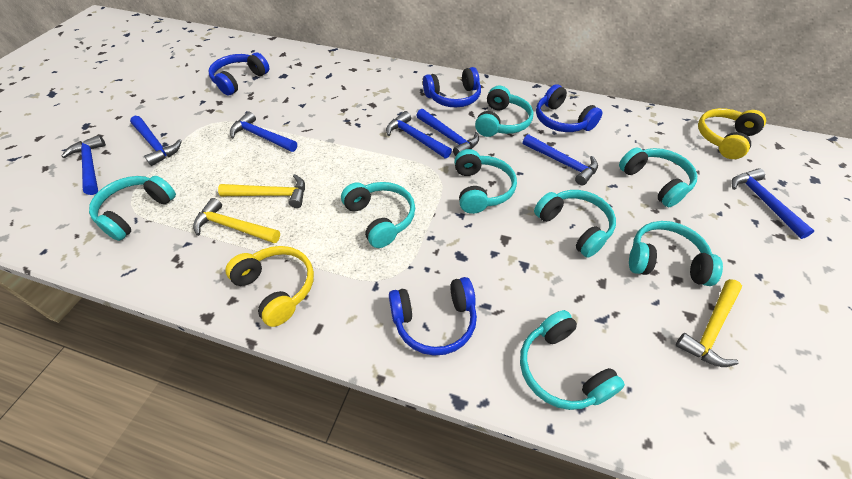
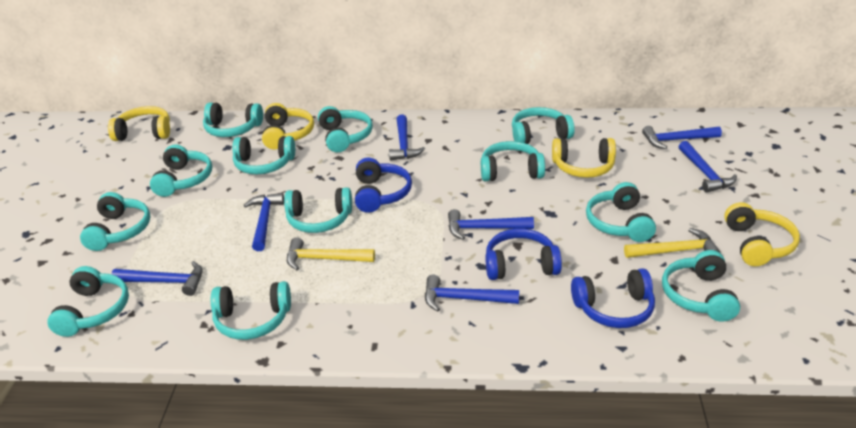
blue headphones: 4 -> 3
turquoise headphones: 8 -> 12
yellow hammer: 3 -> 2
yellow headphones: 2 -> 4

